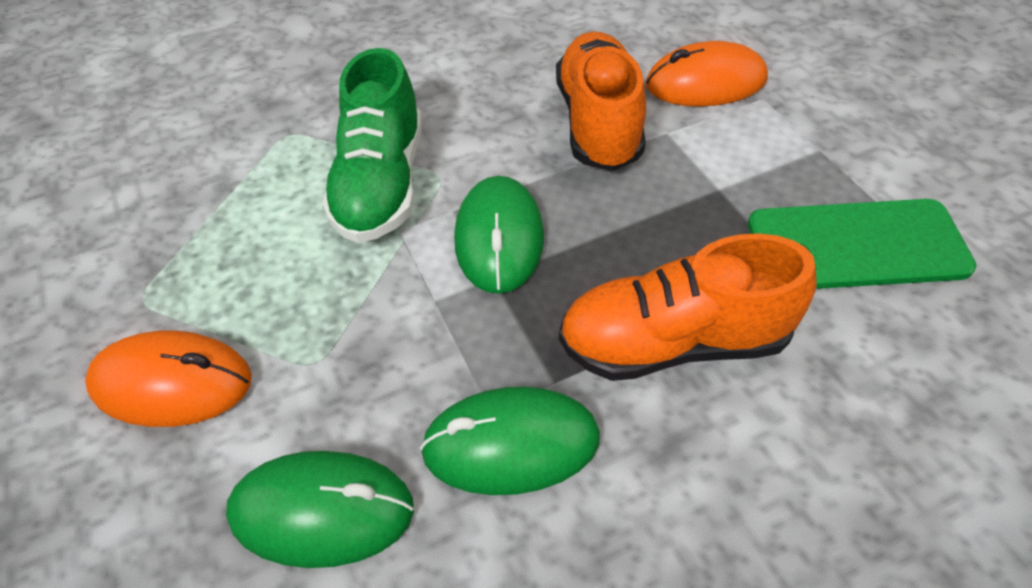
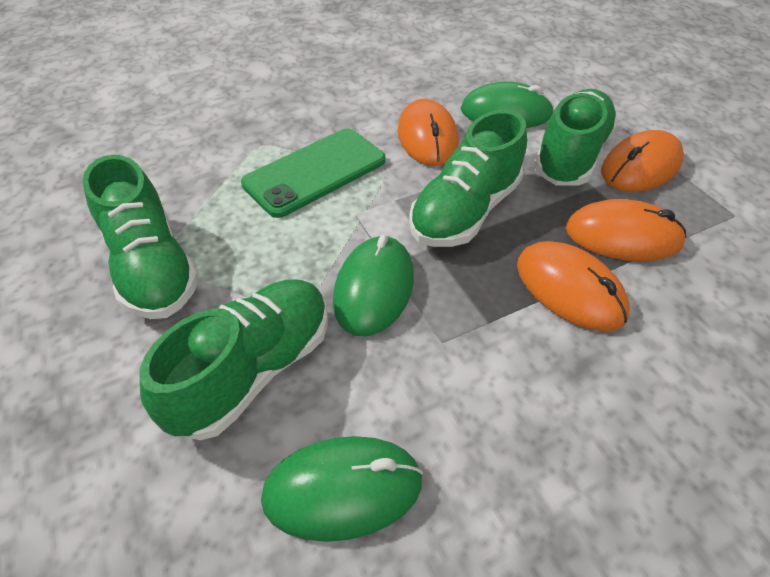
green shoe: 1 -> 4
orange mouse: 2 -> 4
orange shoe: 2 -> 0

